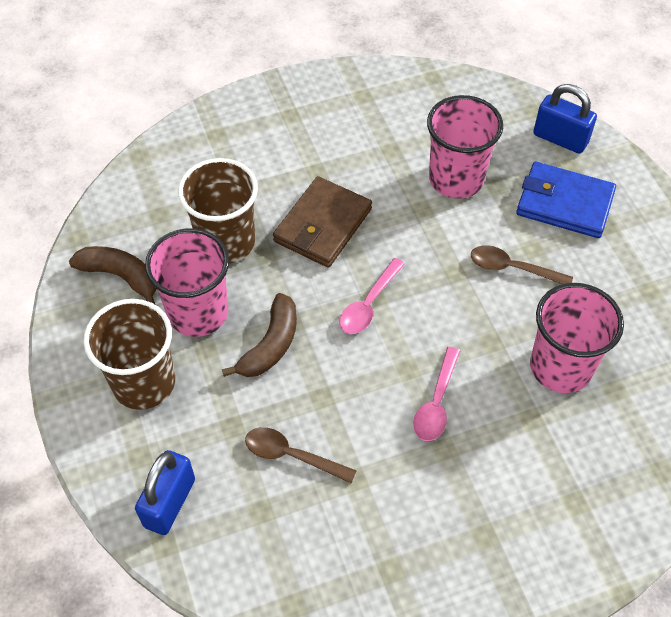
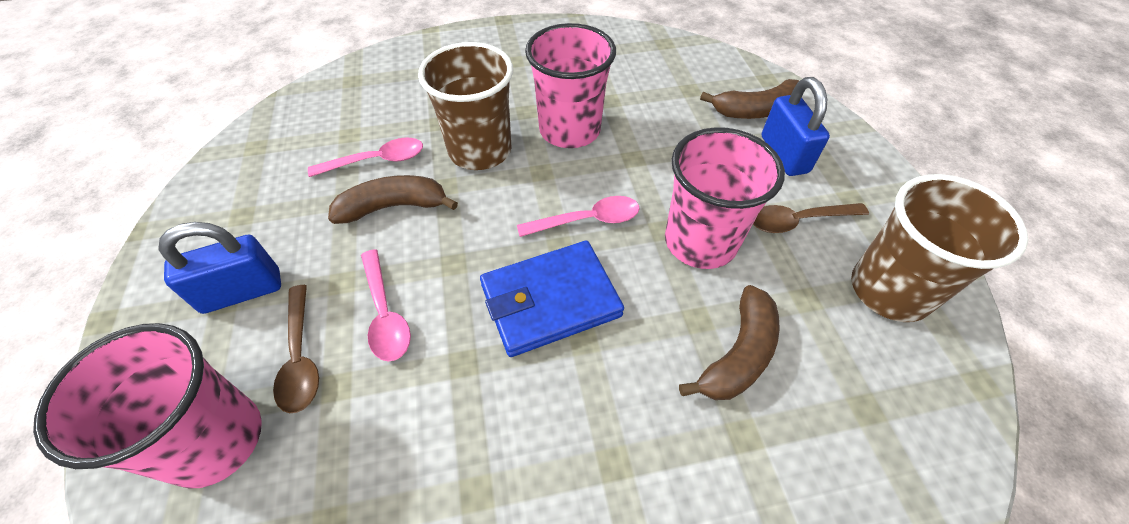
brown banana: 2 -> 3
brown wallet: 1 -> 0
pink spoon: 2 -> 3

